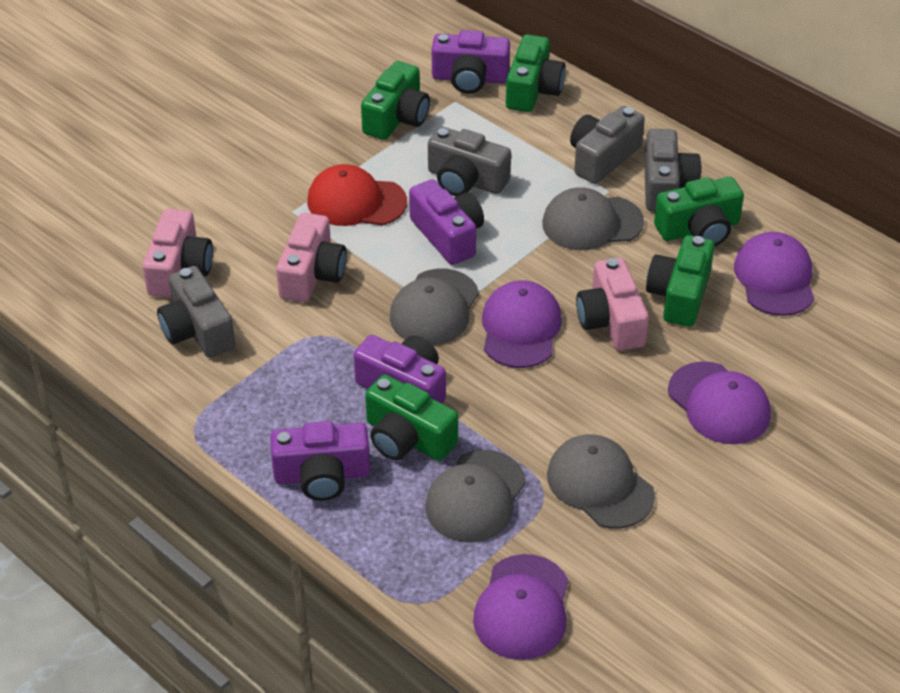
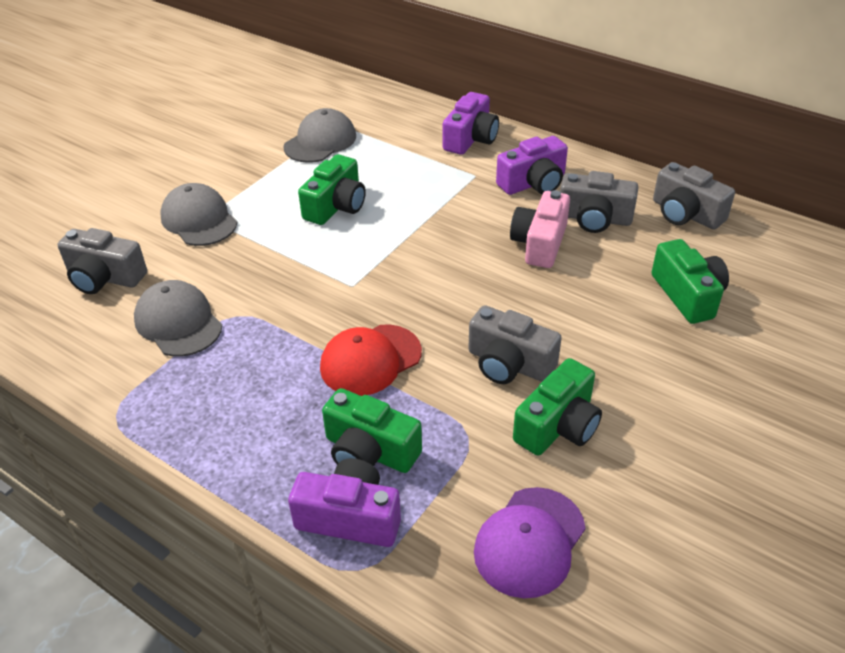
green camera: 5 -> 4
grey cap: 4 -> 3
pink camera: 3 -> 1
purple camera: 4 -> 3
purple cap: 4 -> 1

